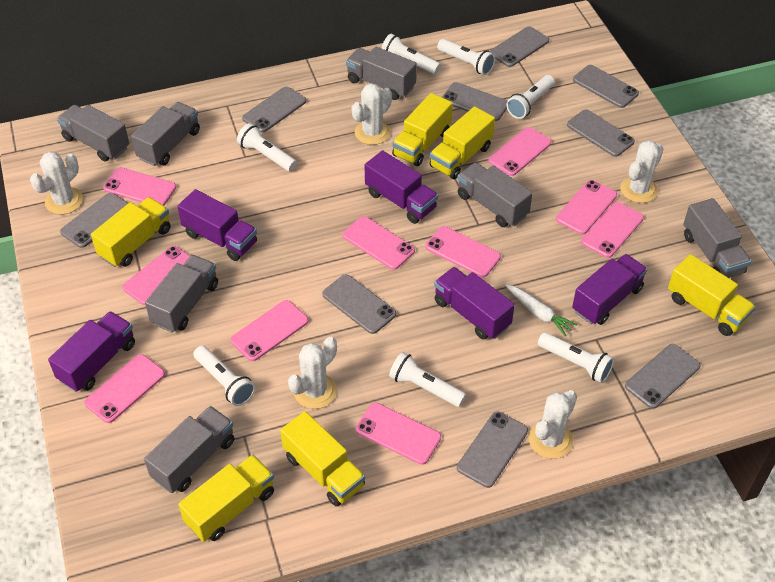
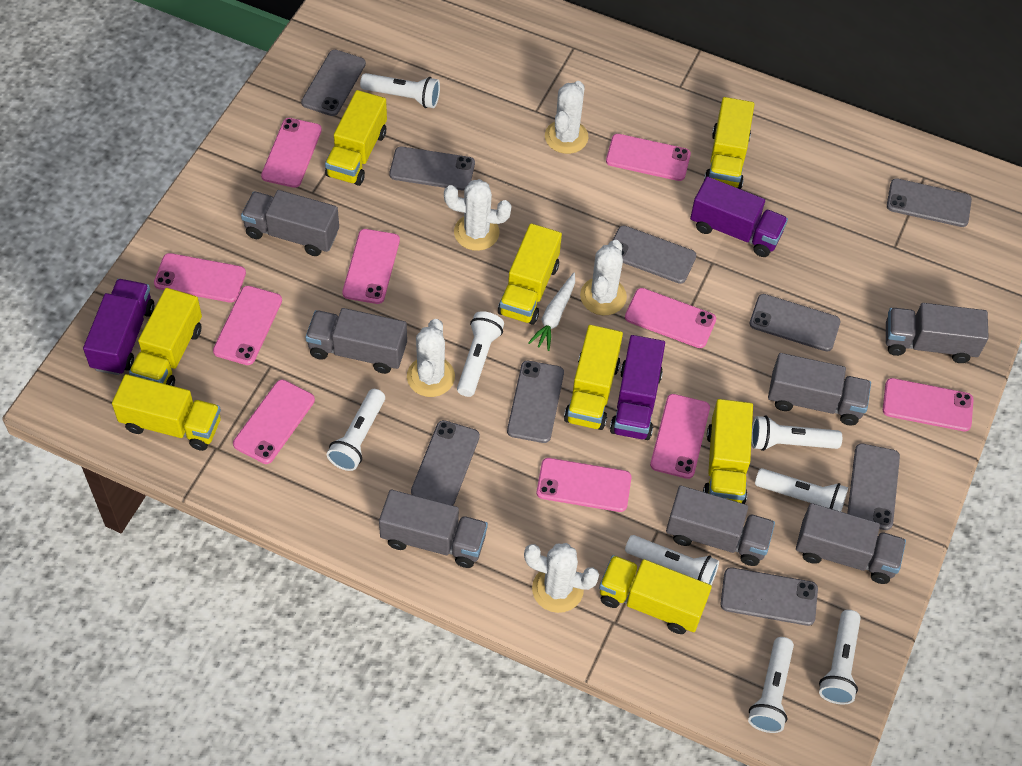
purple truck: 5 -> 3
white flashlight: 7 -> 8
yellow truck: 6 -> 8

